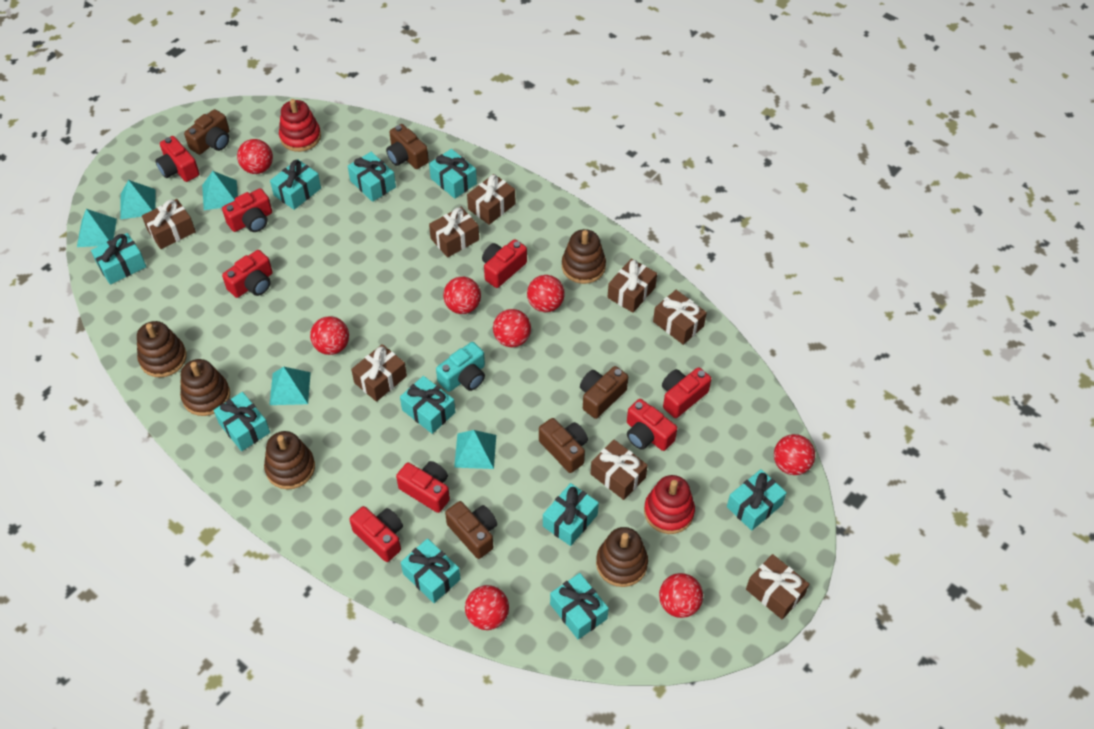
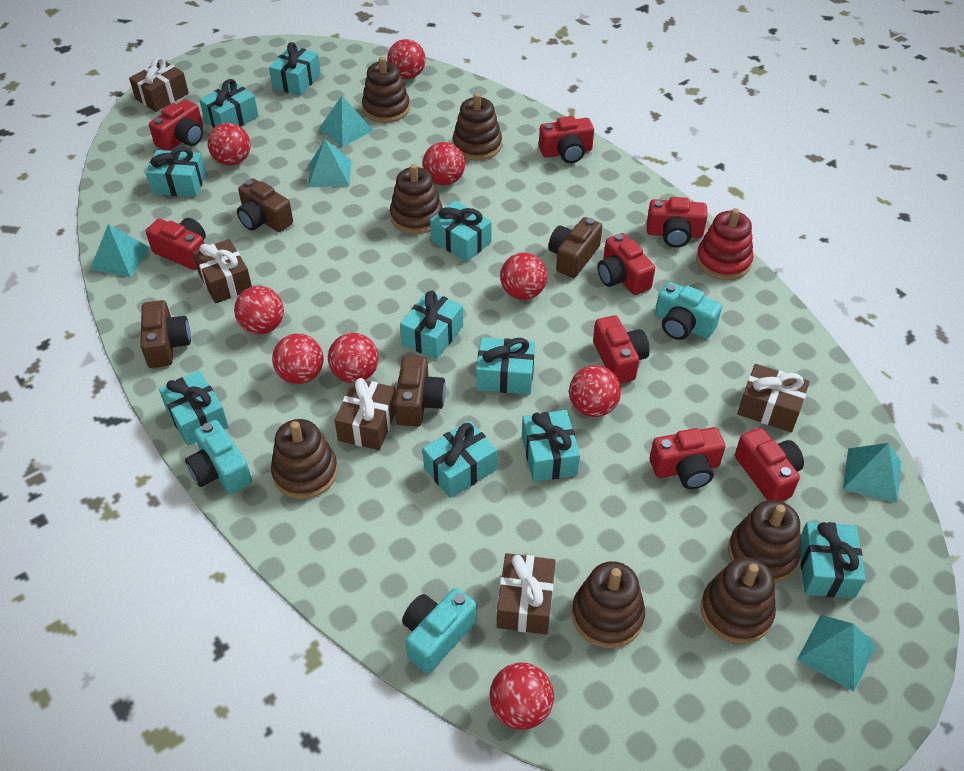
brown camera: 5 -> 4
brown gift: 8 -> 5
brown stacking toy: 5 -> 7
red ball: 8 -> 9
red stacking toy: 2 -> 1
turquoise camera: 1 -> 3

